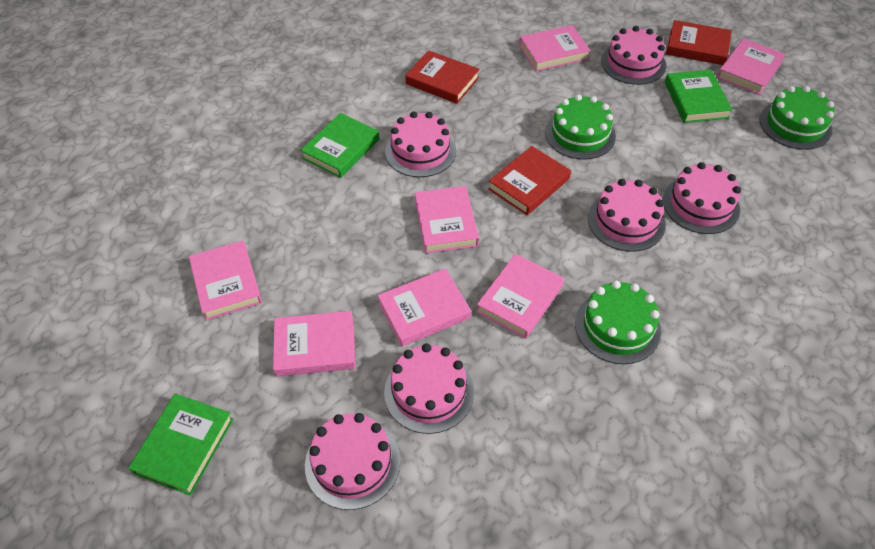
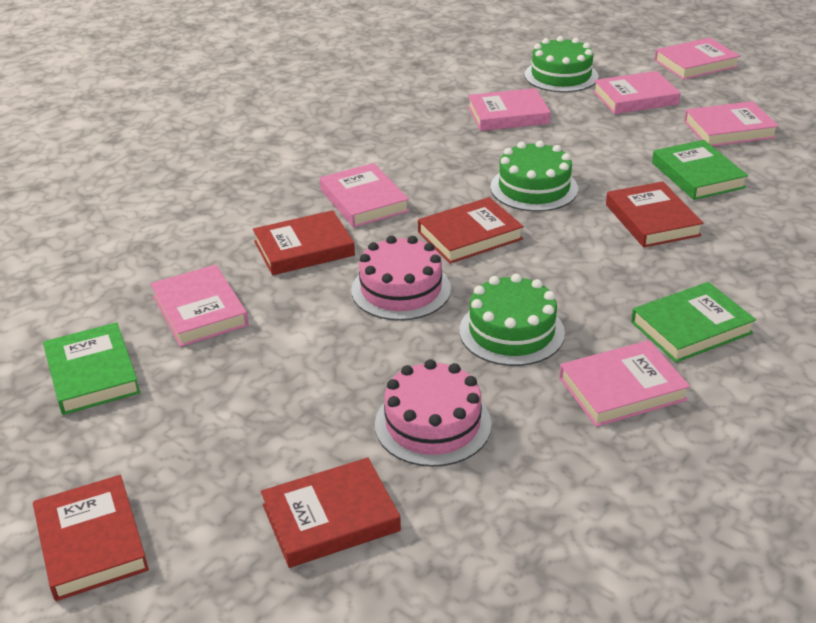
pink cake: 6 -> 2
red book: 3 -> 5

